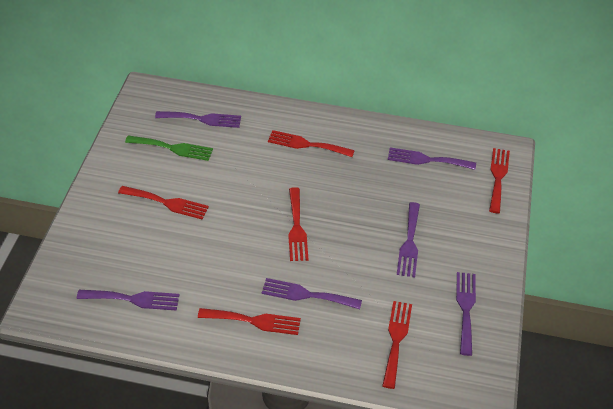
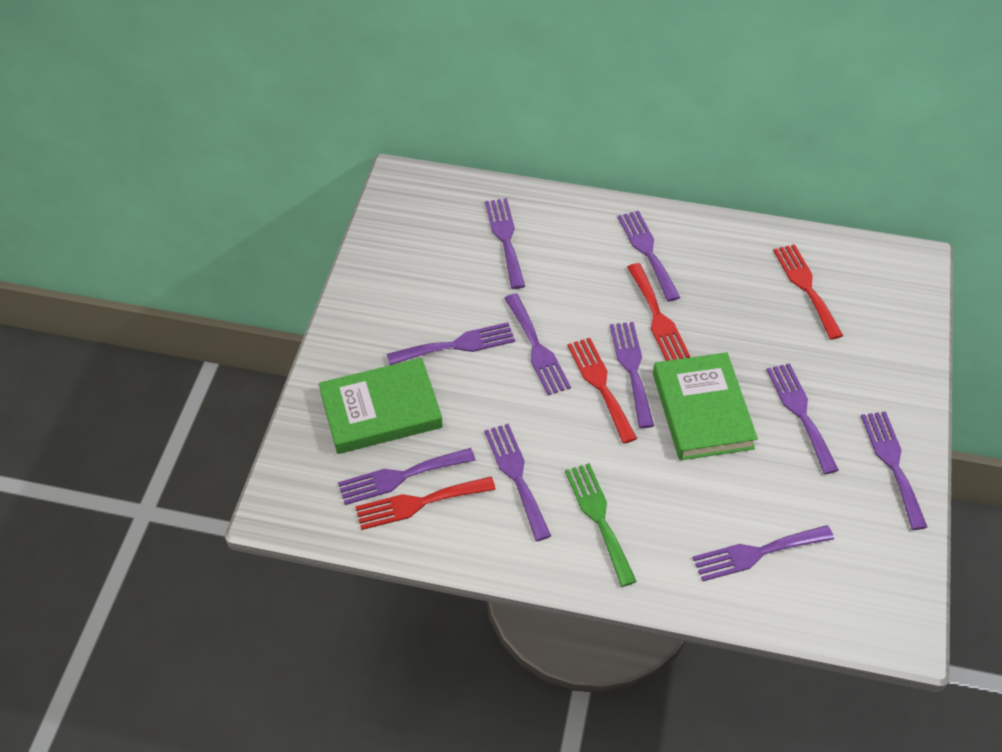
green book: 0 -> 2
purple fork: 6 -> 10
red fork: 6 -> 4

